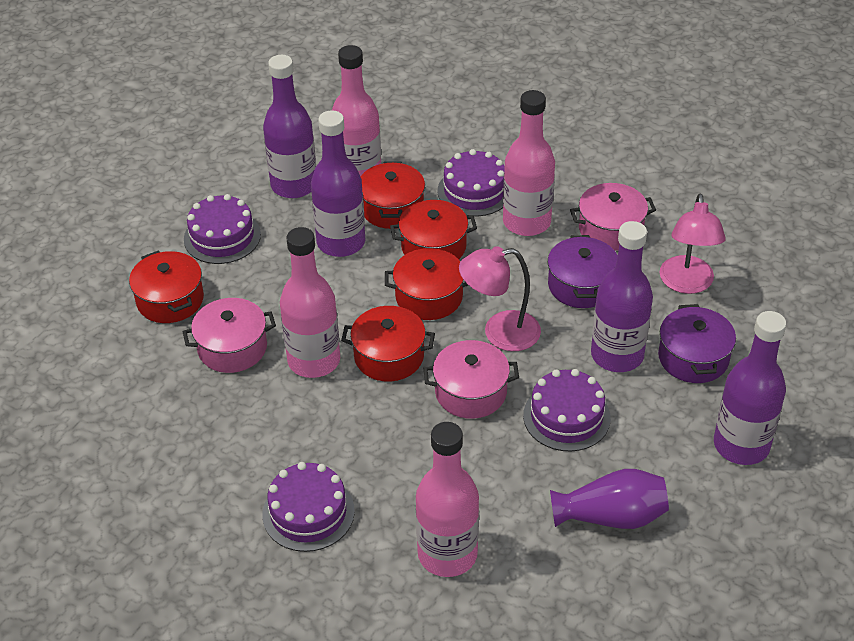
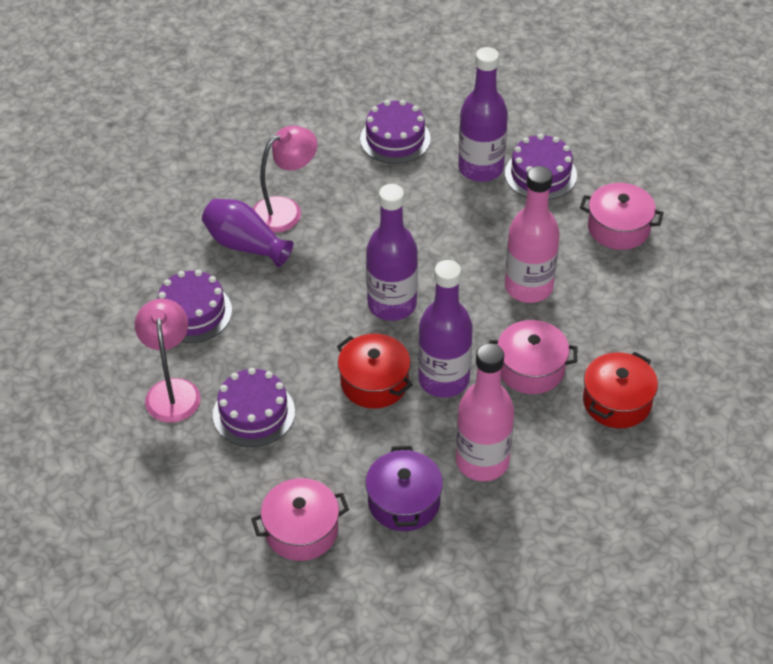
pink bottle: 4 -> 2
purple bottle: 4 -> 3
purple pot: 2 -> 1
red pot: 5 -> 2

